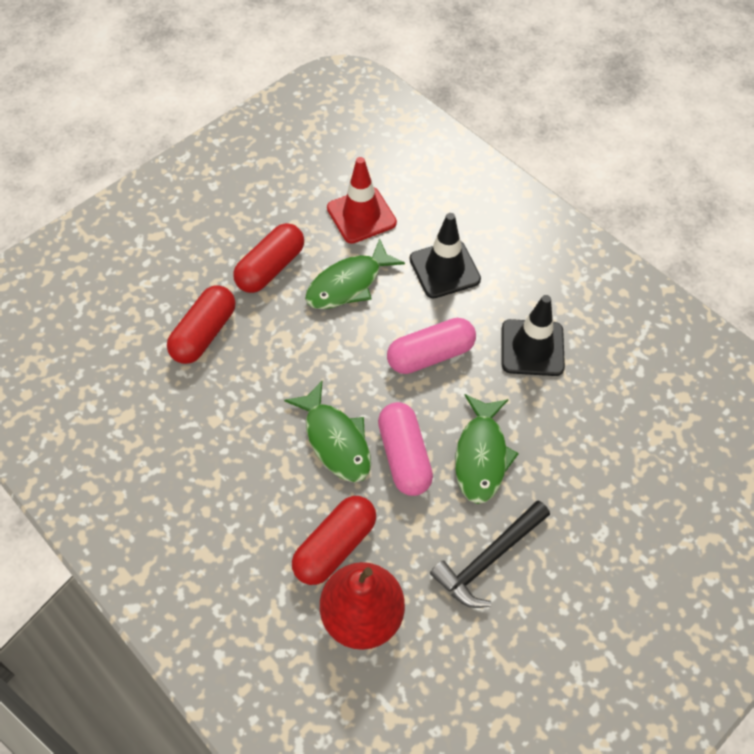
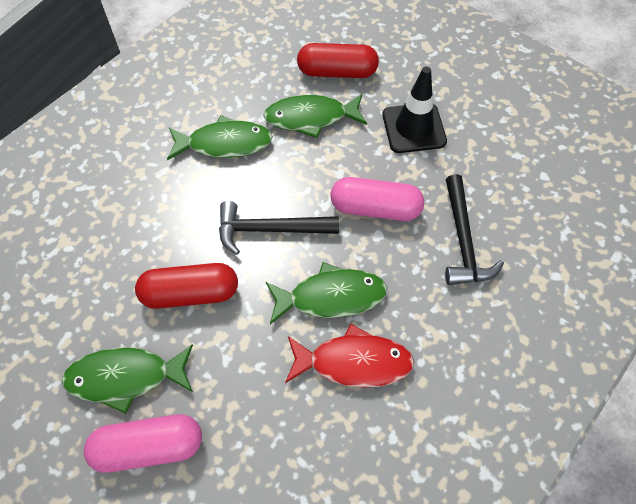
black hammer: 1 -> 2
black traffic cone: 2 -> 1
green fish: 3 -> 4
red capsule: 3 -> 2
red fish: 0 -> 1
red pear: 1 -> 0
red traffic cone: 1 -> 0

